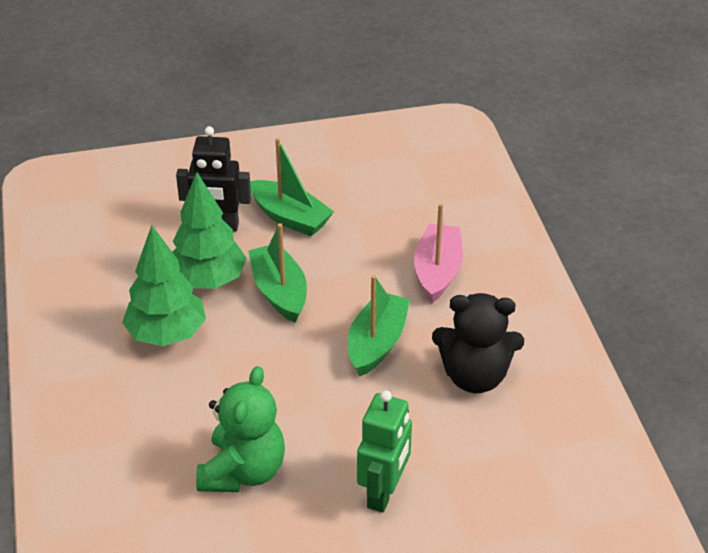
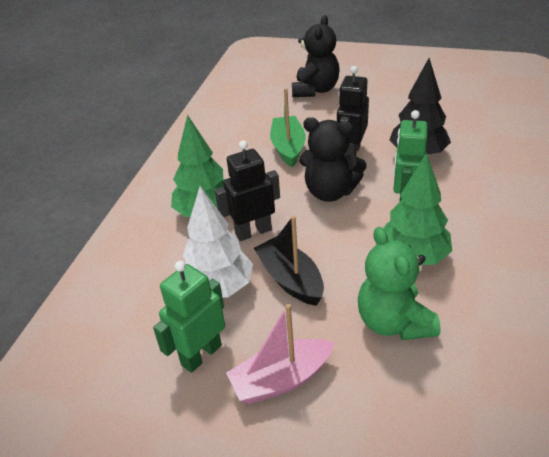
black boat: 0 -> 1
black robot: 1 -> 2
black teddy bear: 1 -> 2
black tree: 0 -> 1
green boat: 3 -> 1
green robot: 1 -> 2
white tree: 0 -> 1

